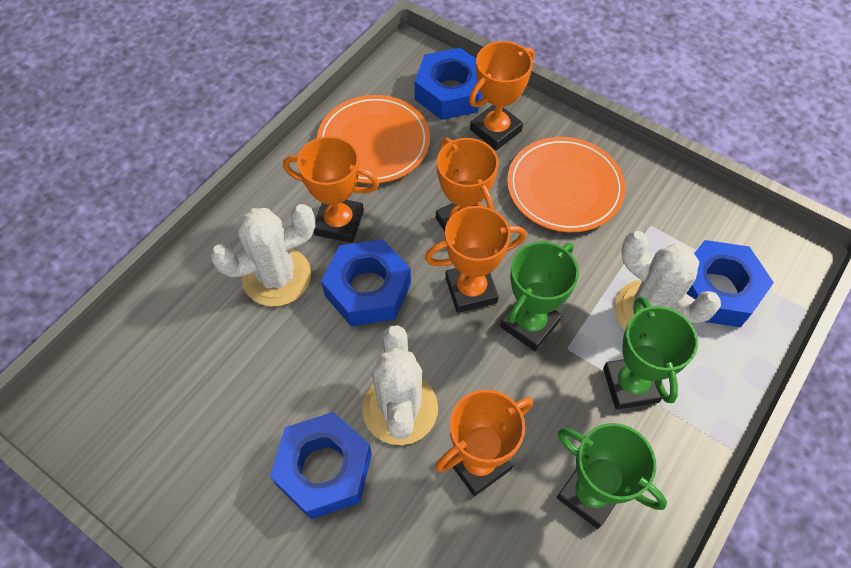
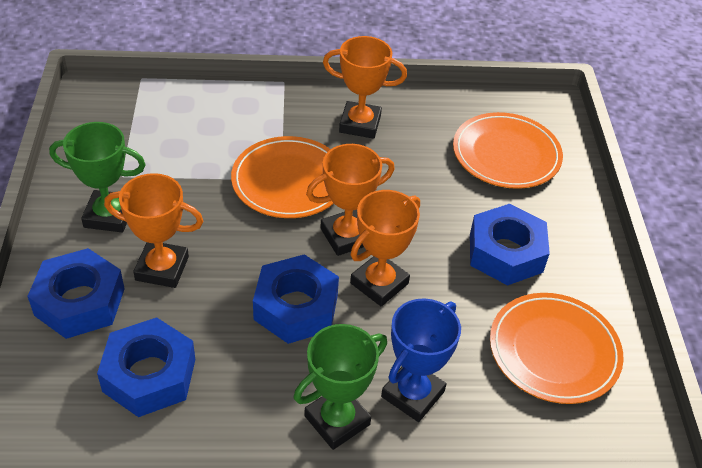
blue trophy: 0 -> 1
green trophy: 3 -> 2
orange plate: 2 -> 3
orange trophy: 5 -> 4
white cactus: 3 -> 0

